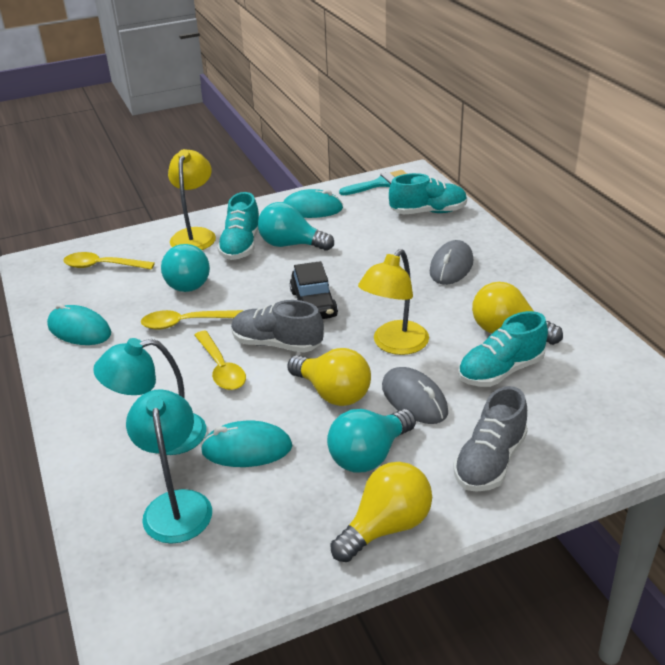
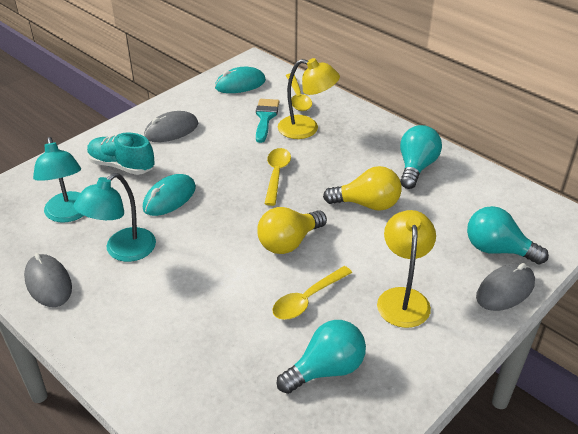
black car: 1 -> 0
grey mouse: 2 -> 3
grey shoe: 2 -> 0
turquoise mouse: 3 -> 2
turquoise shoe: 3 -> 1
yellow light bulb: 3 -> 2

